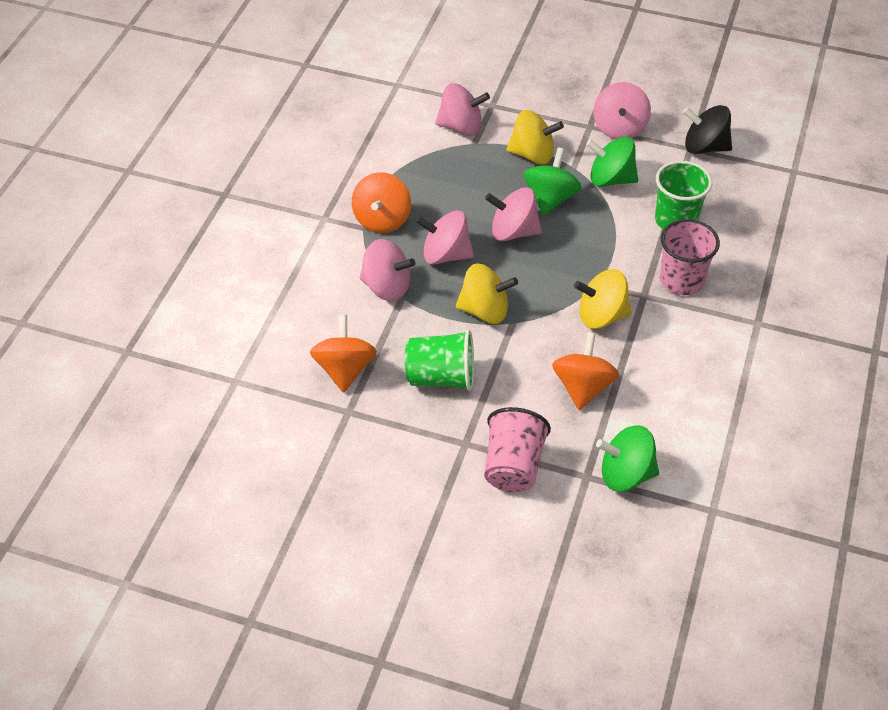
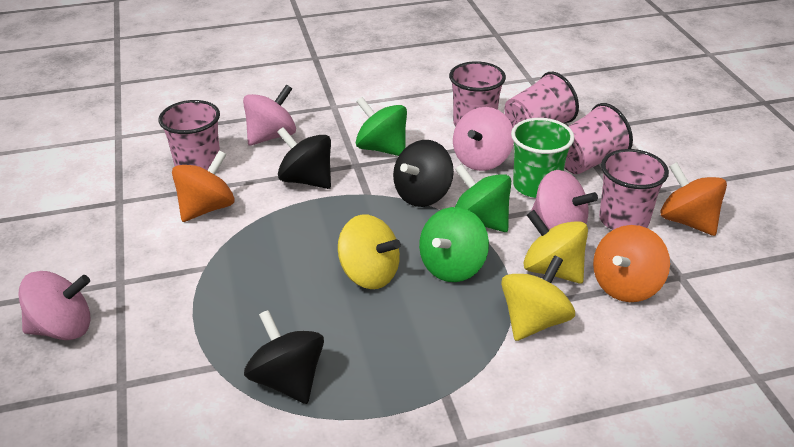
black spinning top: 1 -> 3
green cup: 2 -> 1
pink cup: 2 -> 5
pink spinning top: 5 -> 4

